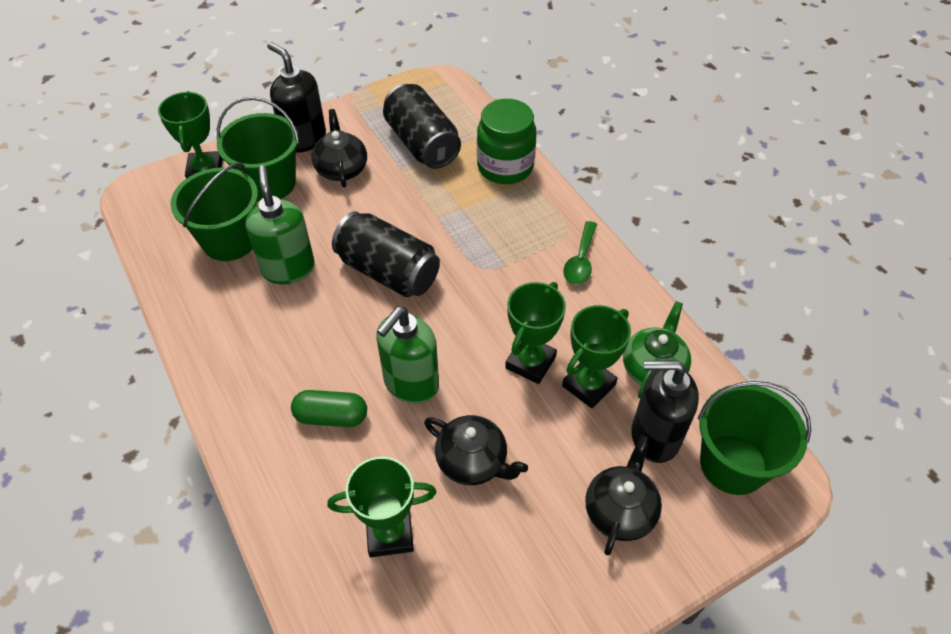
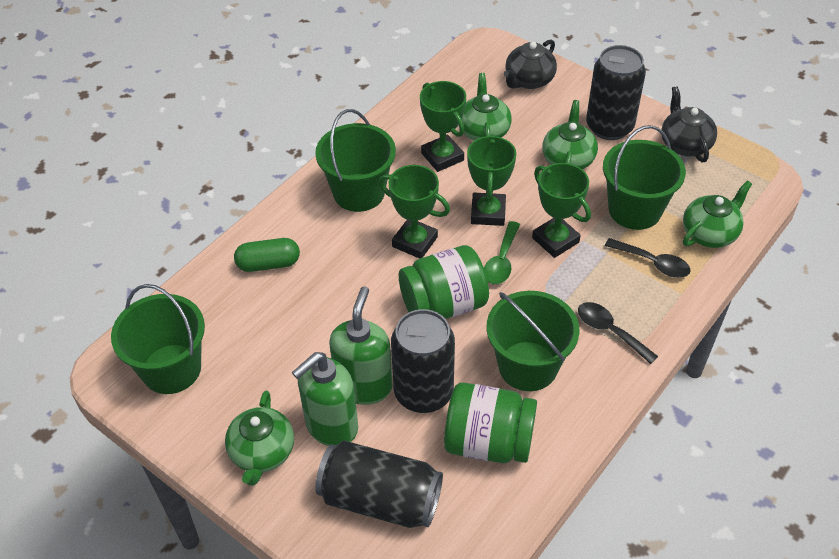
black can: 2 -> 3
black soap dispenser: 2 -> 0
black spoon: 0 -> 2
black teapot: 3 -> 2
green bucket: 3 -> 4
green jar: 1 -> 2
green teapot: 1 -> 4

